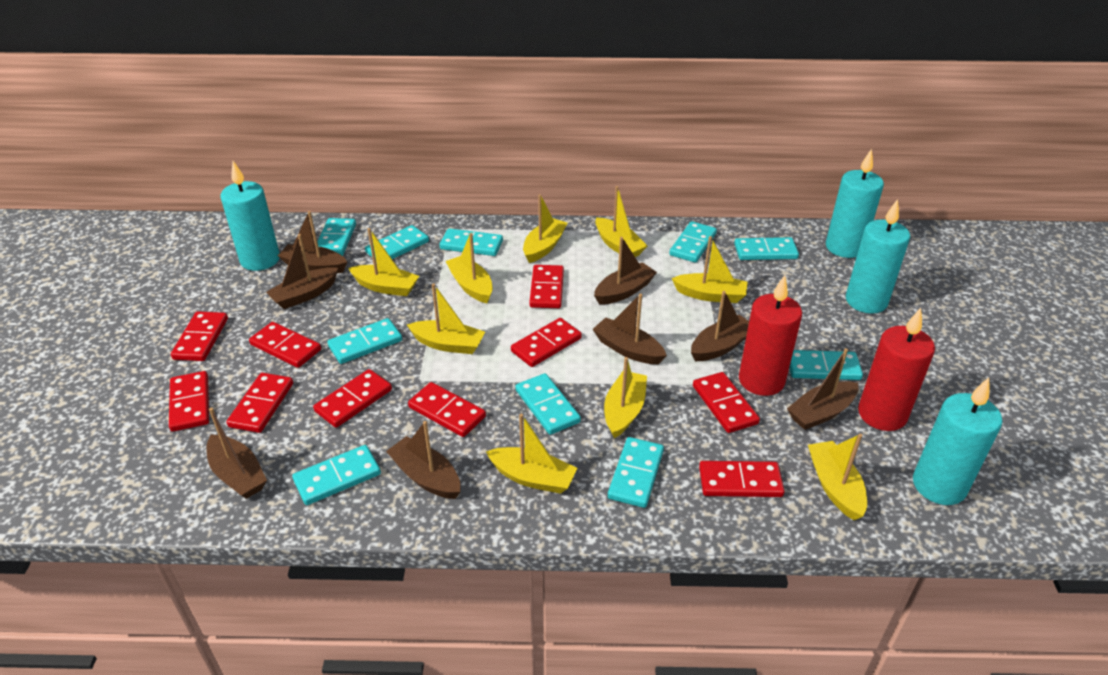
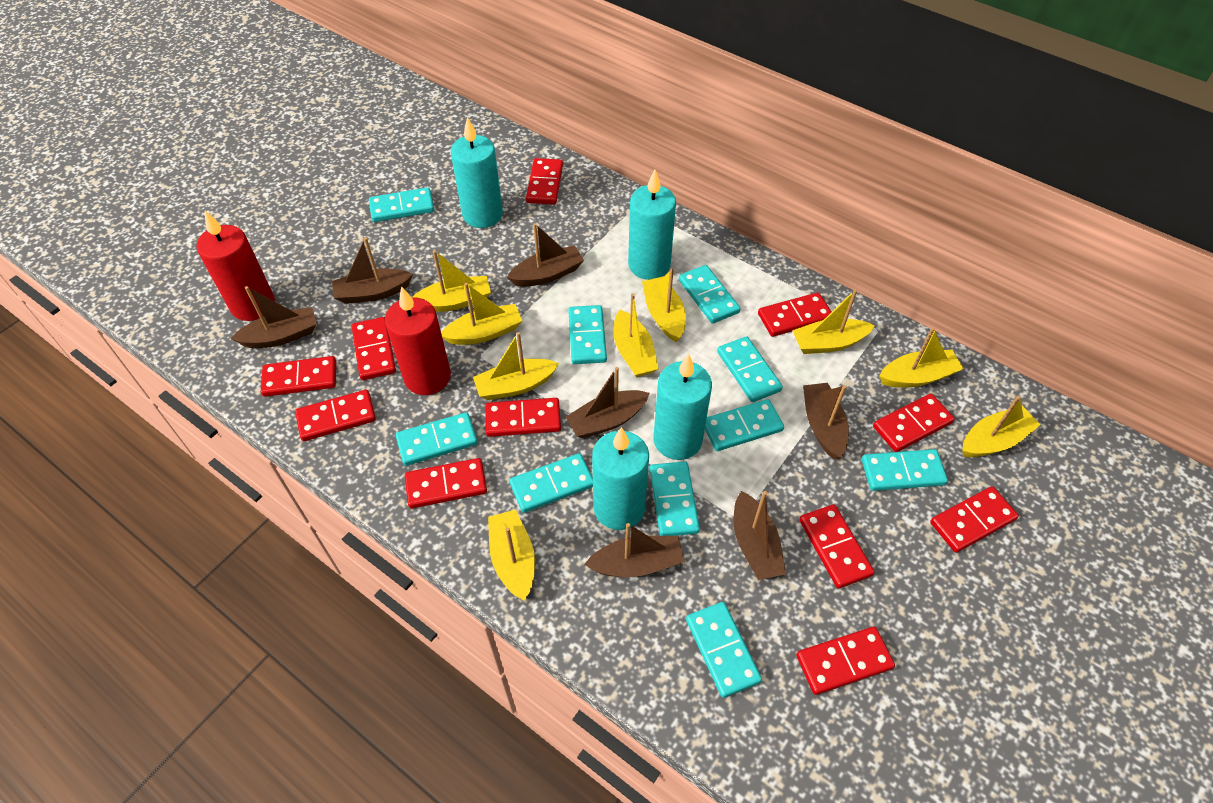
brown boat: 8 -> 7
red domino: 10 -> 11

